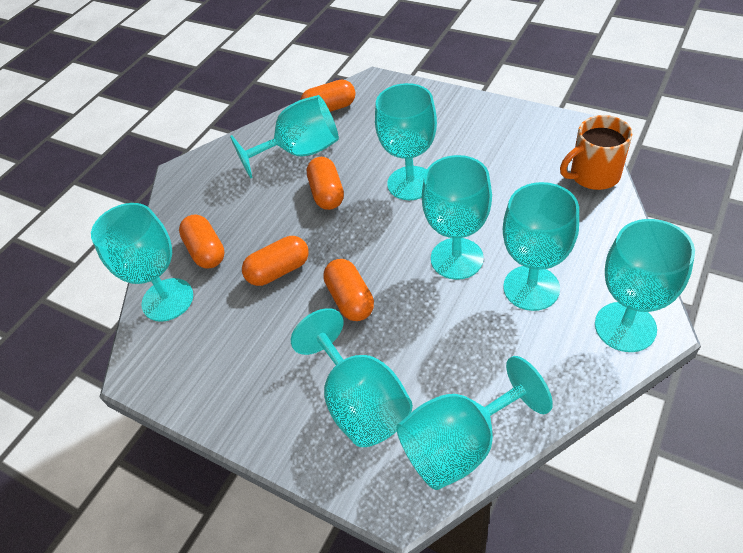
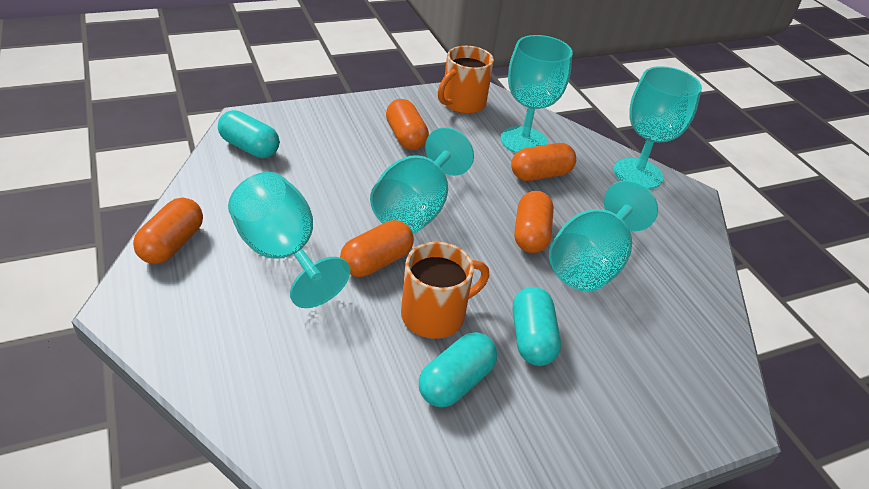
orange mug: 1 -> 2
turquoise capsule: 0 -> 3
turquoise goblet: 8 -> 5

